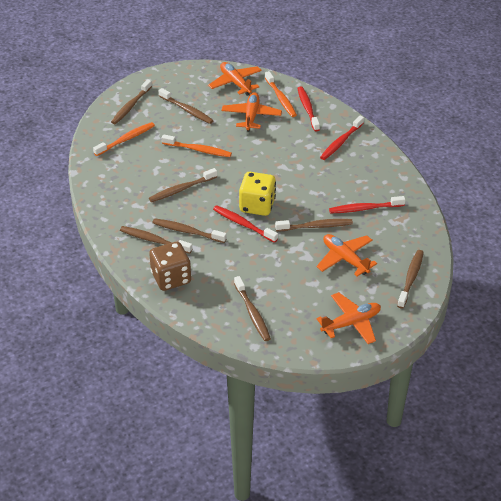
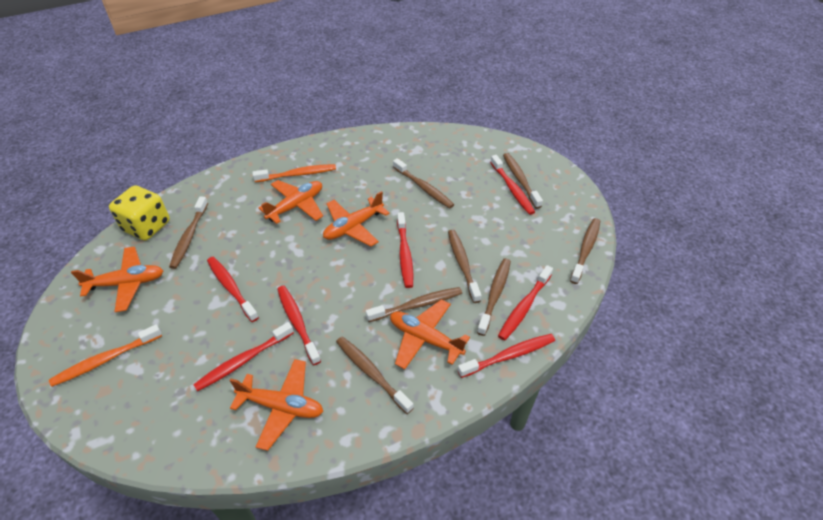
brown dice: 1 -> 0
orange plane: 4 -> 5
orange toothbrush: 3 -> 2
red toothbrush: 4 -> 7

